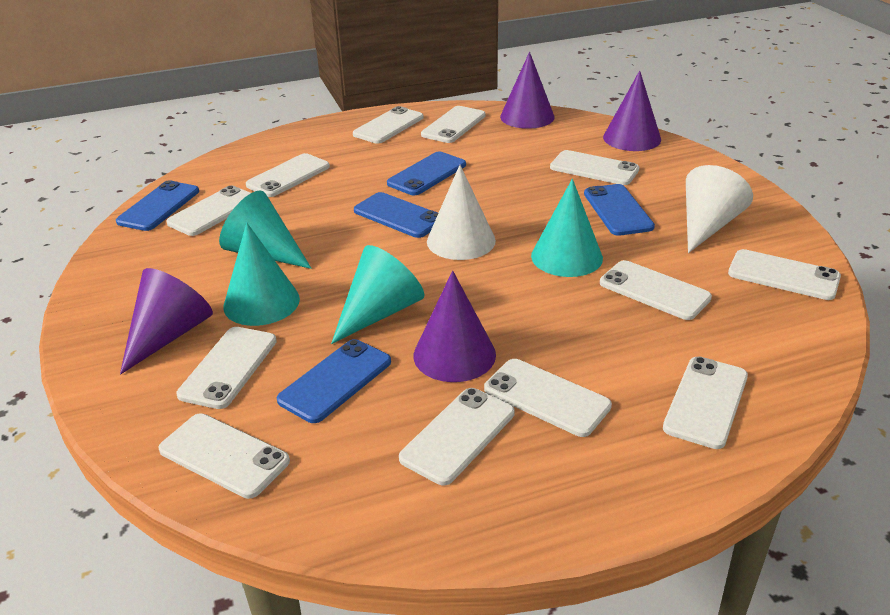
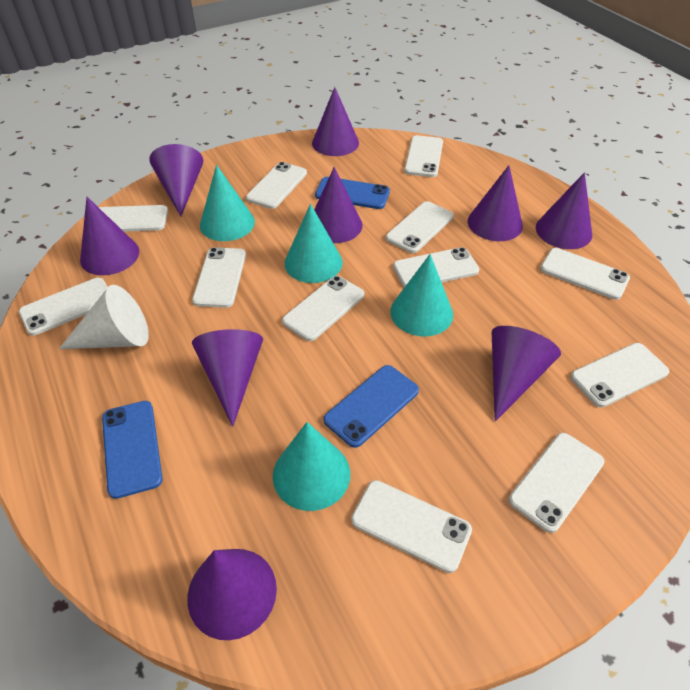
blue phone: 5 -> 3
purple cone: 4 -> 9
white cone: 2 -> 1

